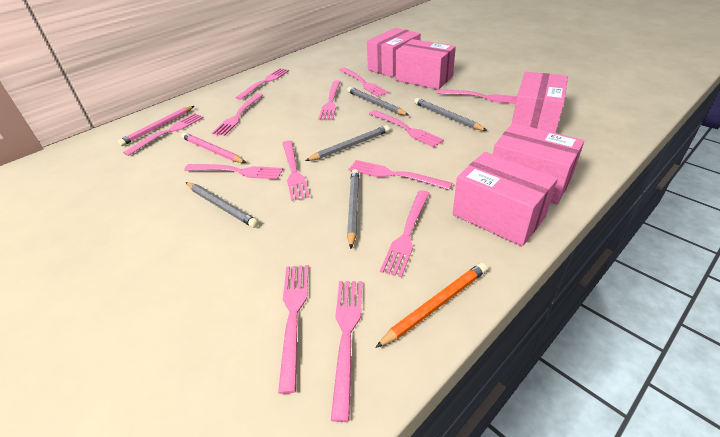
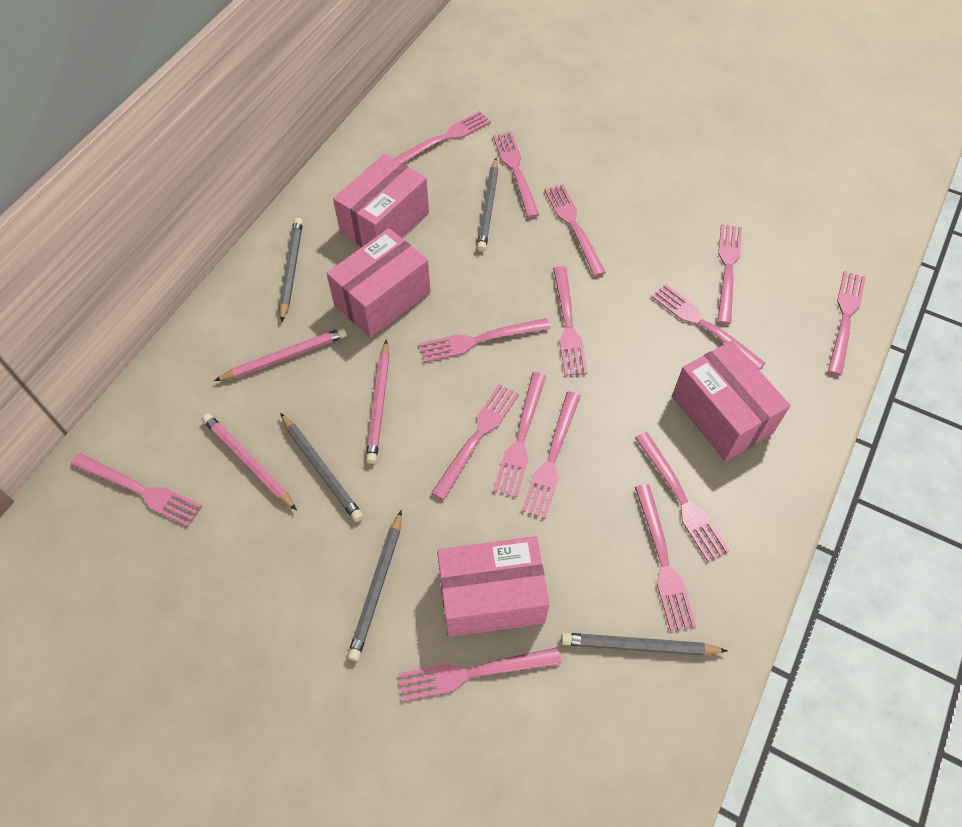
orange pencil: 1 -> 0
pink box: 5 -> 4
pink fork: 13 -> 15
pink pencil: 2 -> 3

